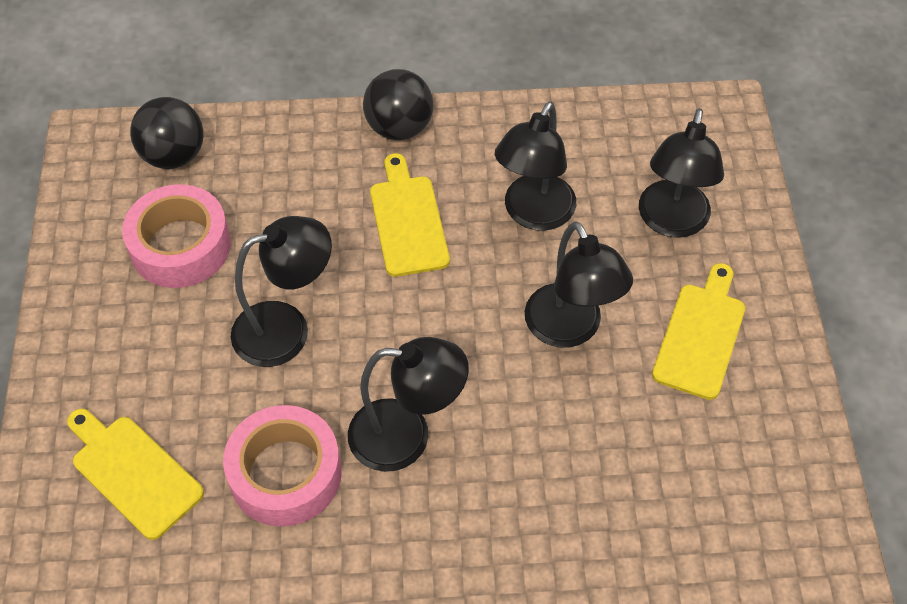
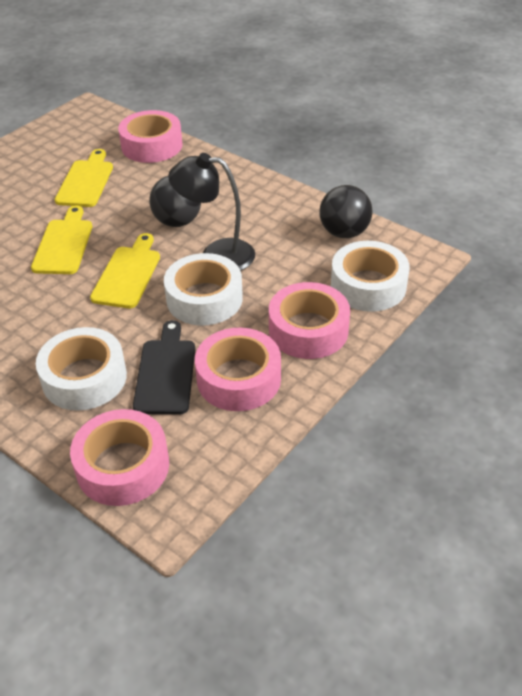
black cutting board: 0 -> 1
black lamp: 5 -> 1
pink tape: 2 -> 4
white tape: 0 -> 3

